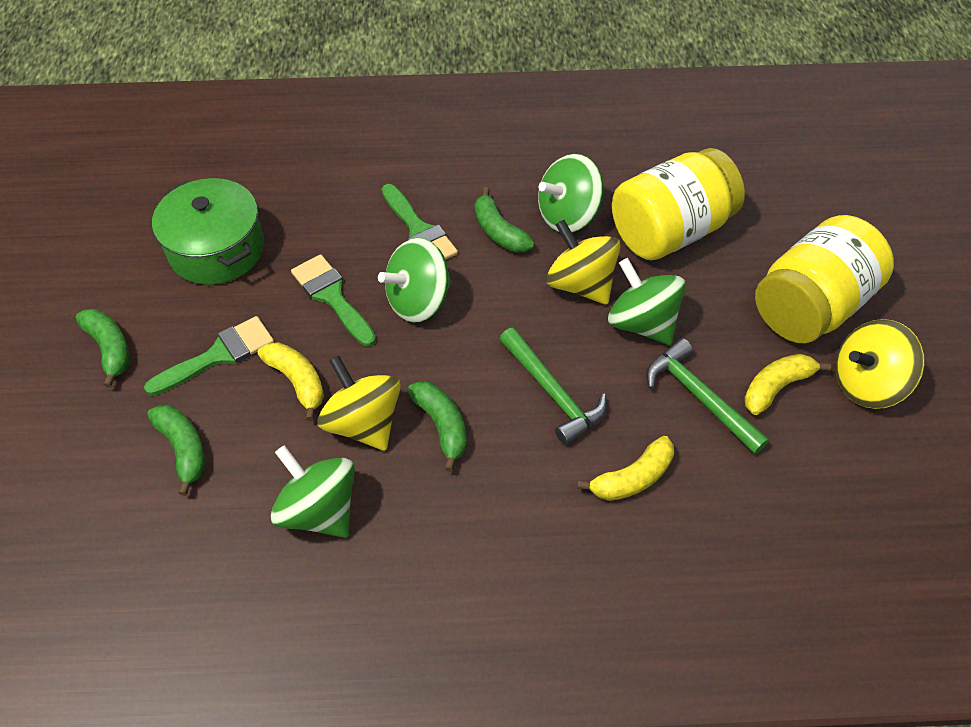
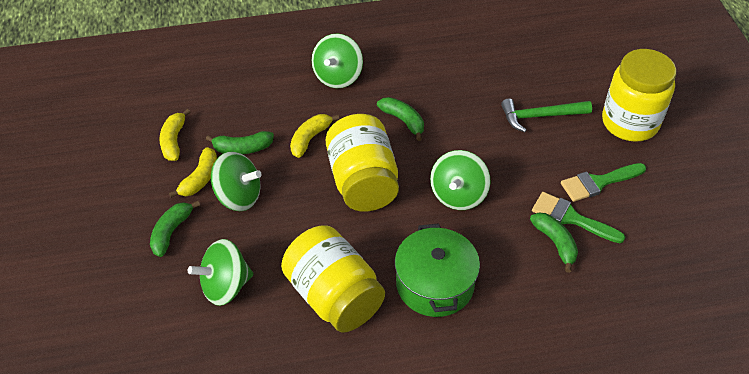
green brush: 3 -> 2
green hammer: 2 -> 1
yellow jar: 2 -> 3
yellow spinning top: 3 -> 0

